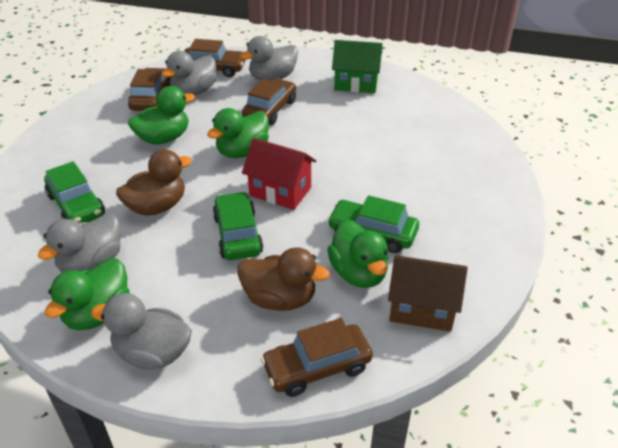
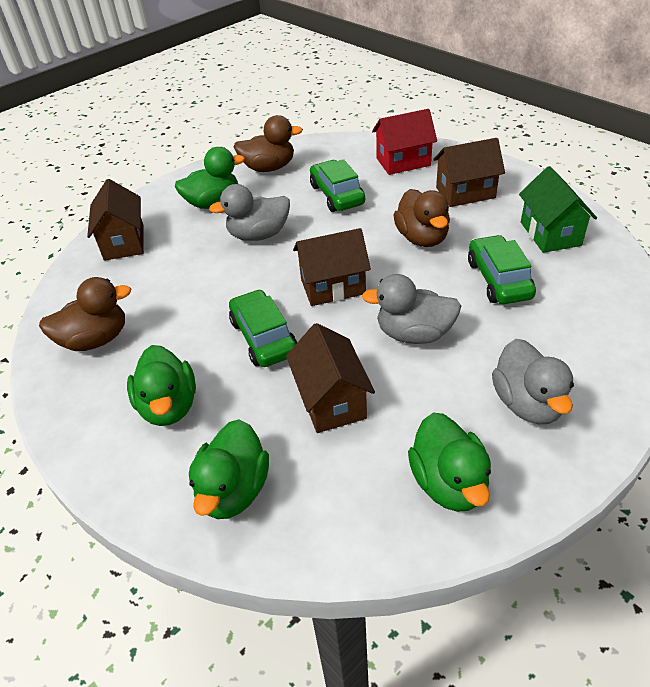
brown car: 4 -> 0
brown duck: 2 -> 3
brown house: 1 -> 4
grey duck: 4 -> 3

